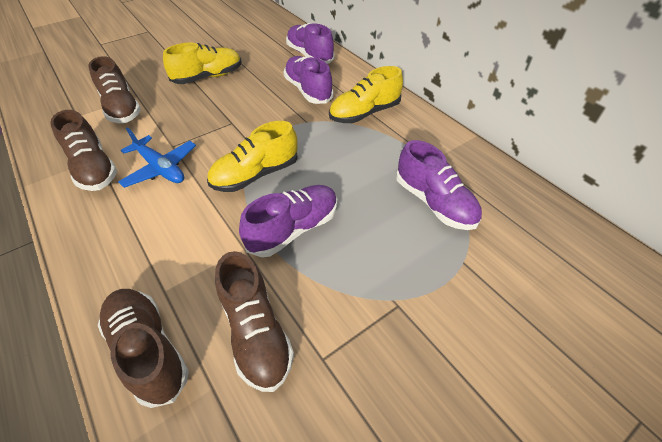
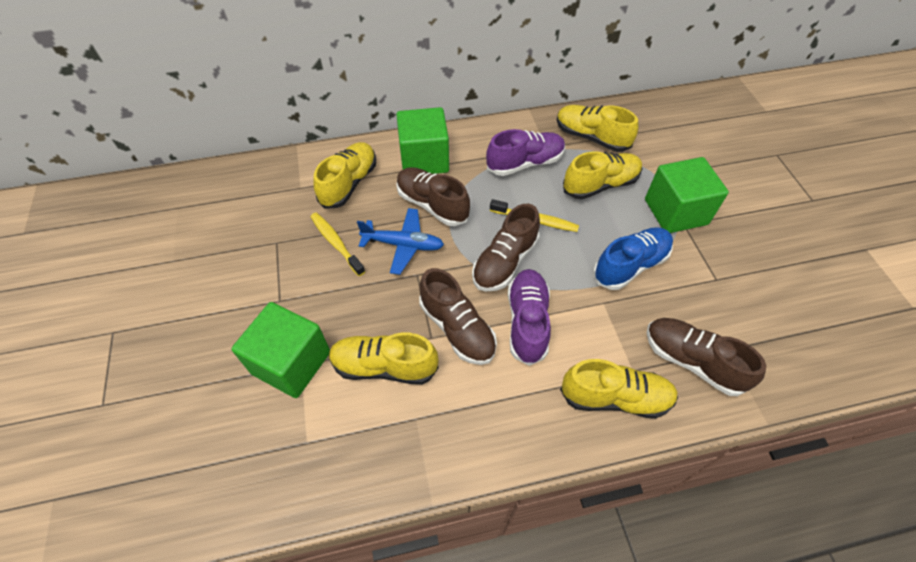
blue shoe: 0 -> 1
green cube: 0 -> 3
purple shoe: 4 -> 2
yellow shoe: 3 -> 5
yellow toothbrush: 0 -> 2

